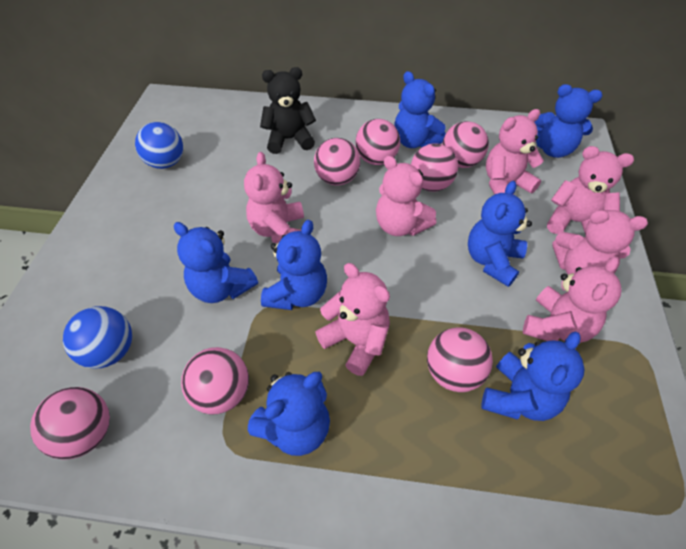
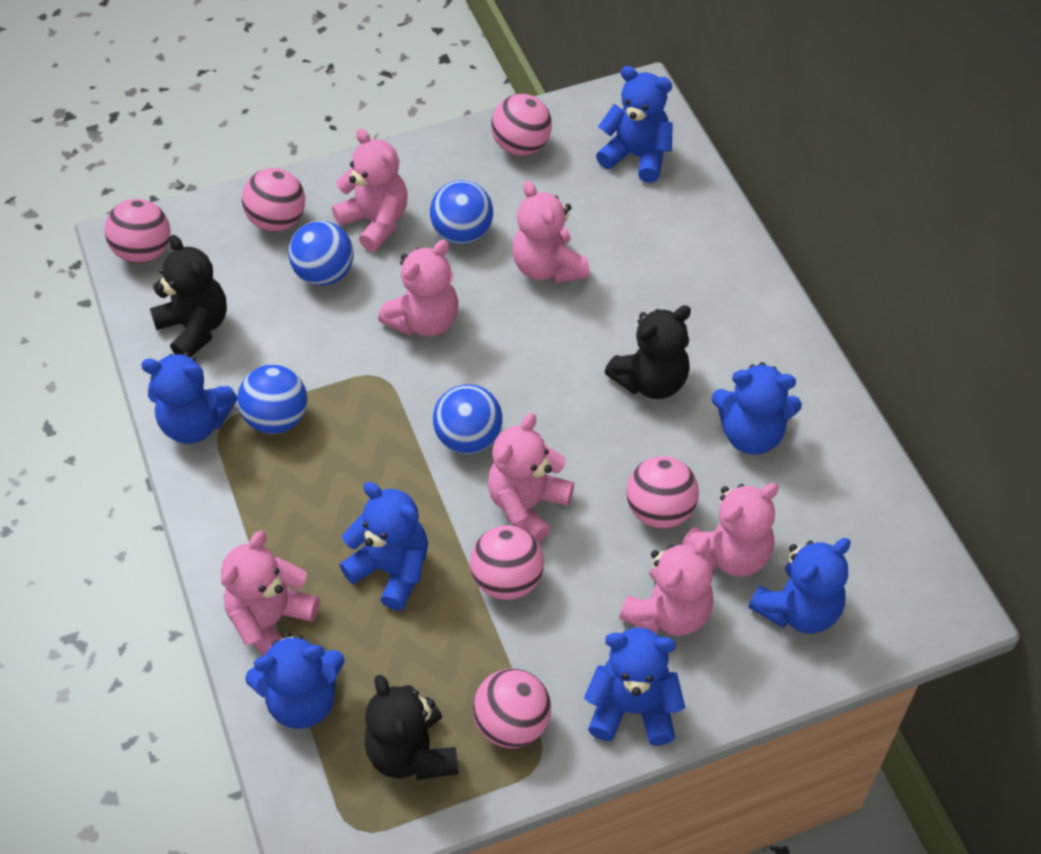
black teddy bear: 1 -> 3
blue ball: 2 -> 4
pink ball: 7 -> 6

